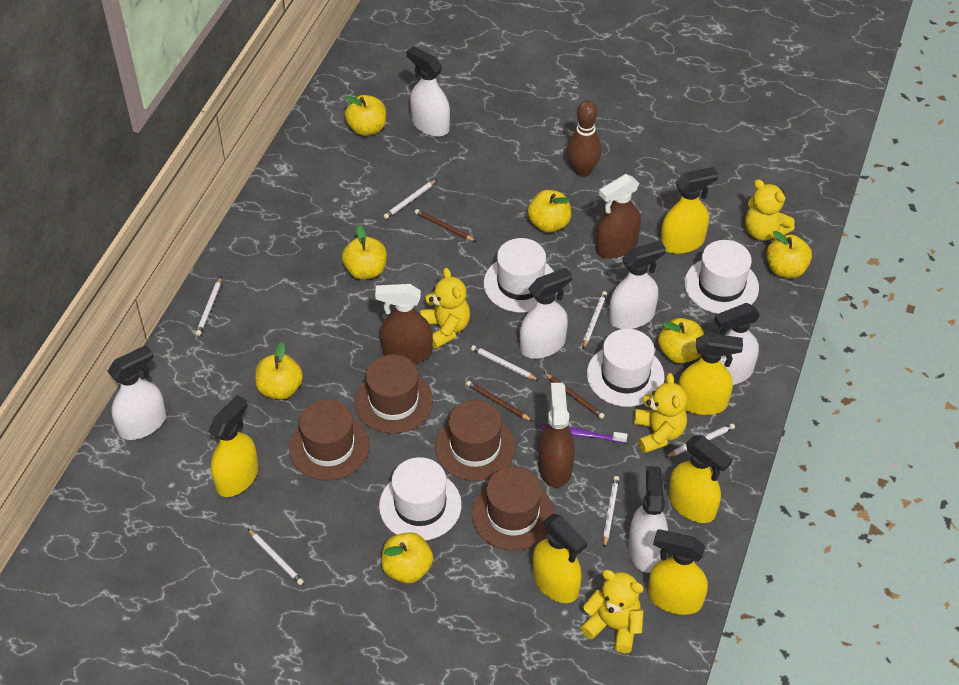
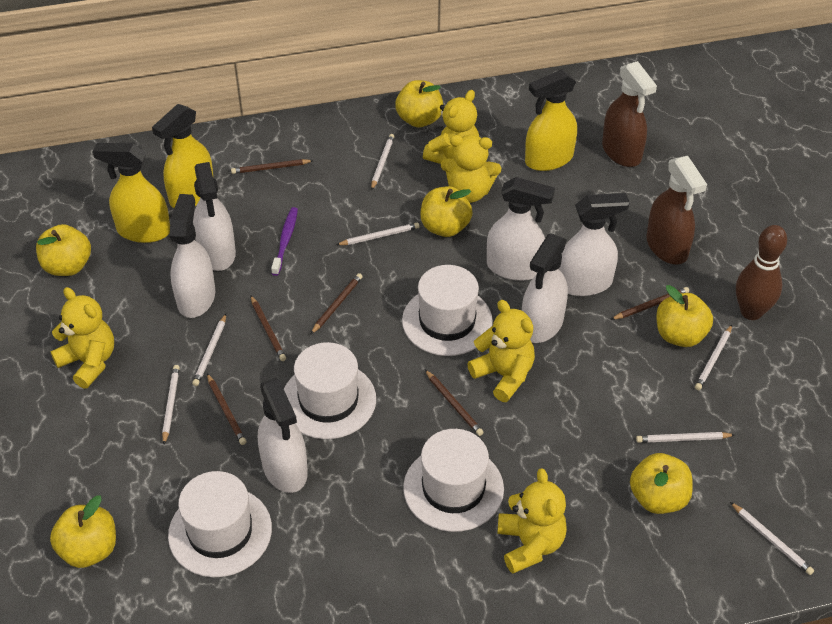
brown hat: 4 -> 0
brown pencil: 3 -> 6
brown spray bottle: 3 -> 2
yellow apple: 7 -> 6
yellow spray bottle: 6 -> 3
yellow teddy bear: 4 -> 5

